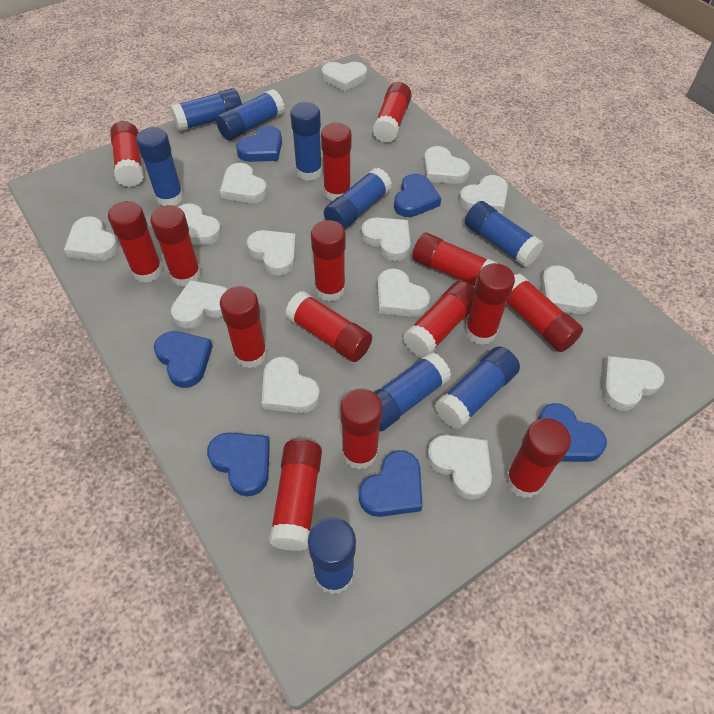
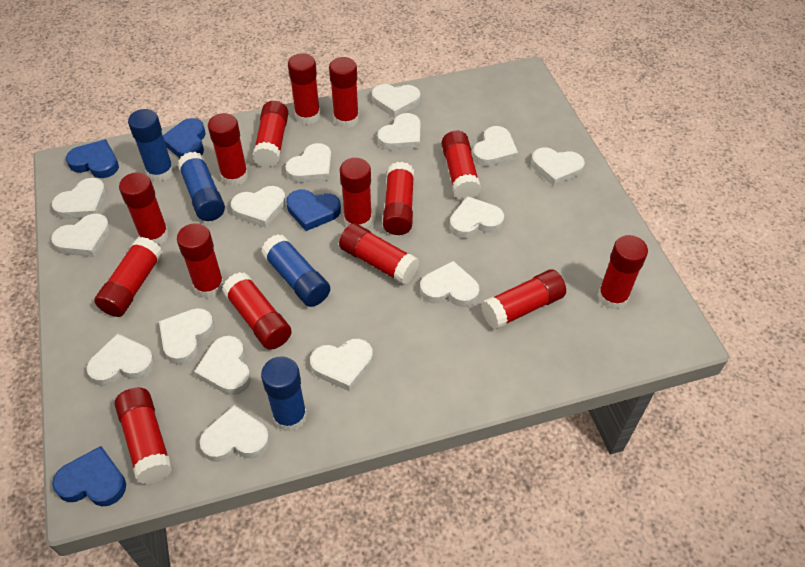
blue glue stick: 9 -> 4
blue heart: 6 -> 4
white heart: 14 -> 15

